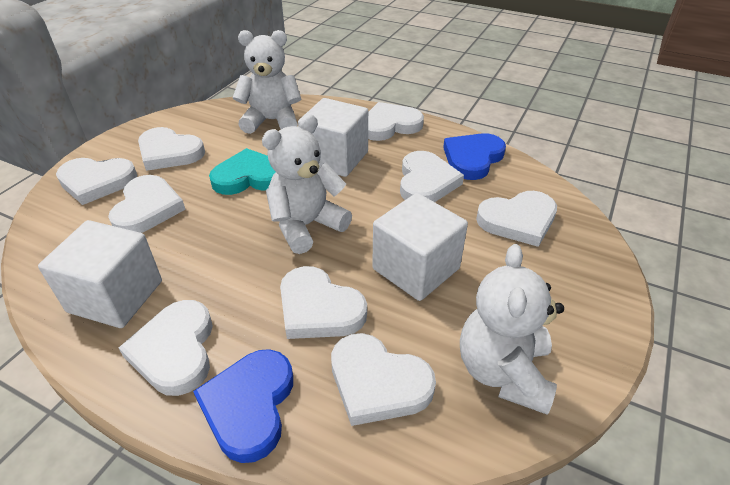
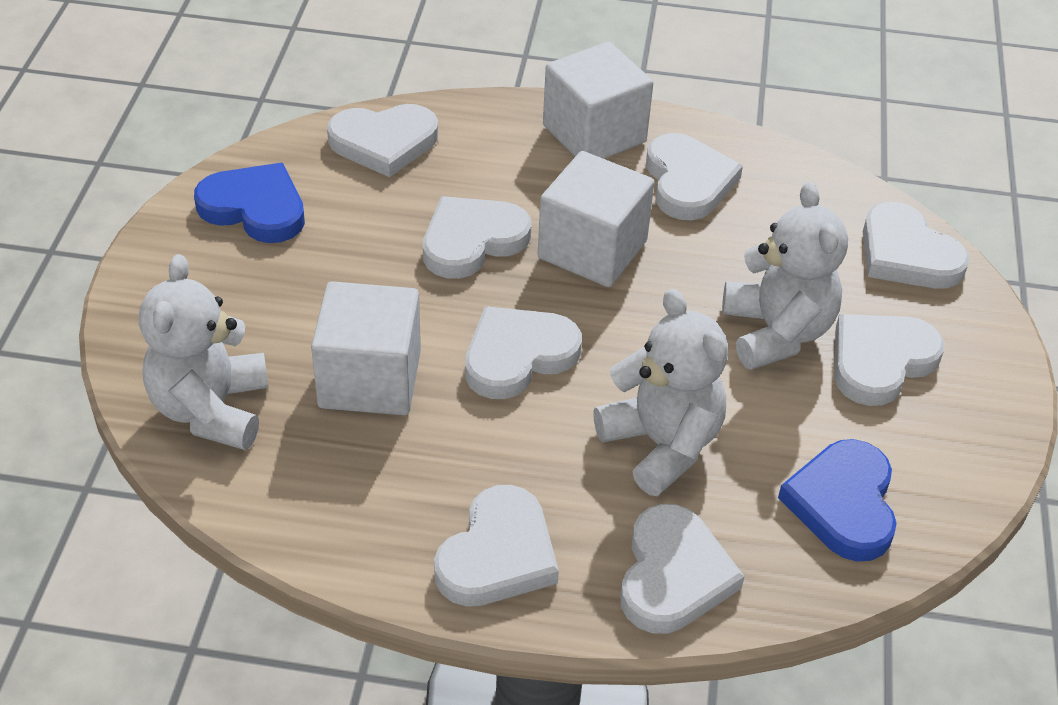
turquoise heart: 1 -> 0
white heart: 9 -> 8

